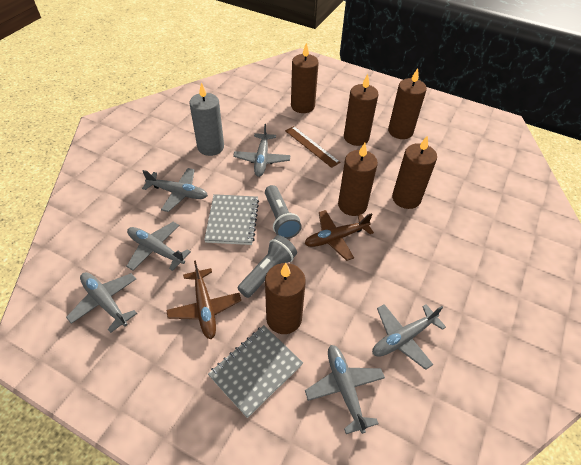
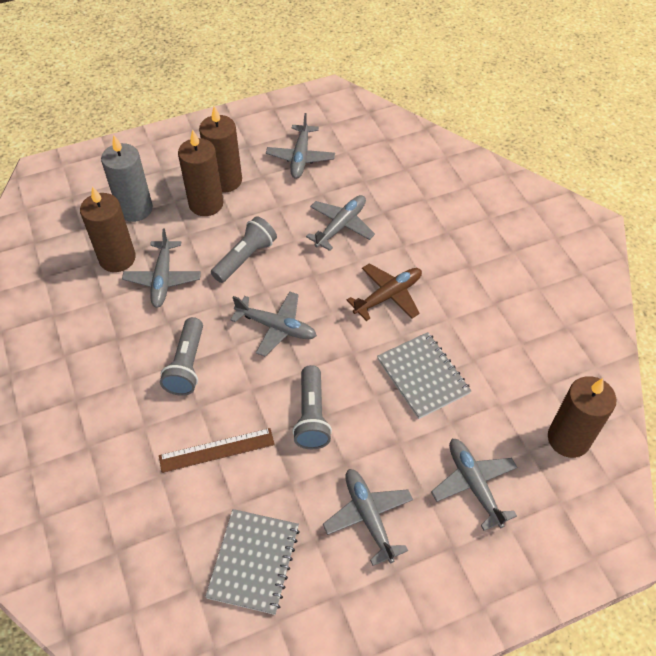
brown candle: 6 -> 4
brown plane: 2 -> 1
grey flashlight: 2 -> 3

